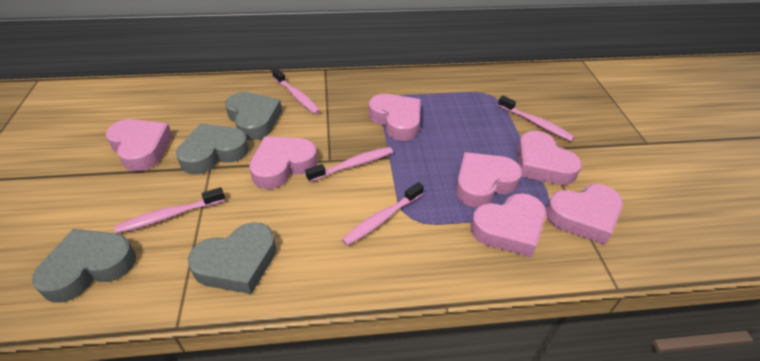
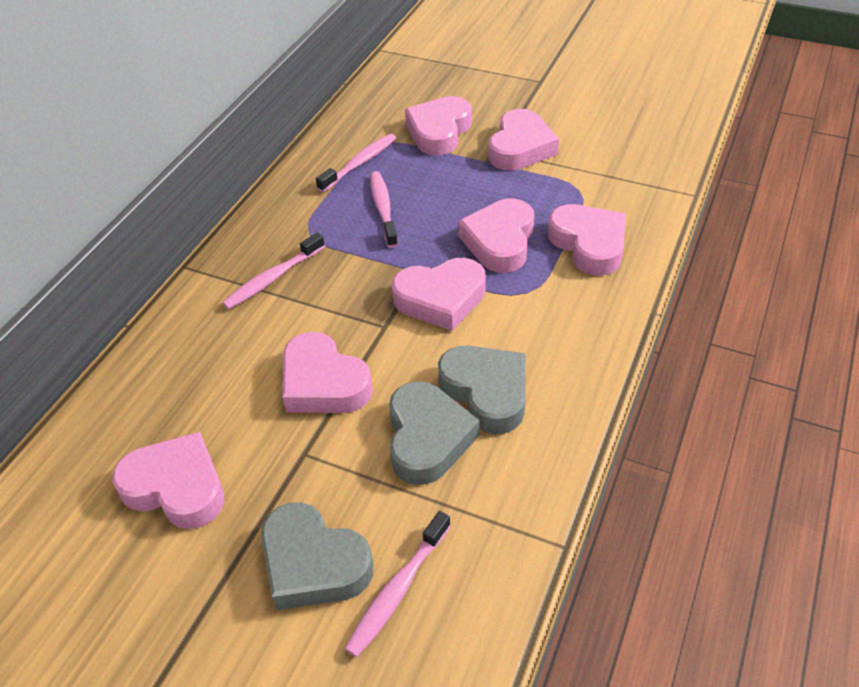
grey heart: 4 -> 3
pink toothbrush: 5 -> 4

